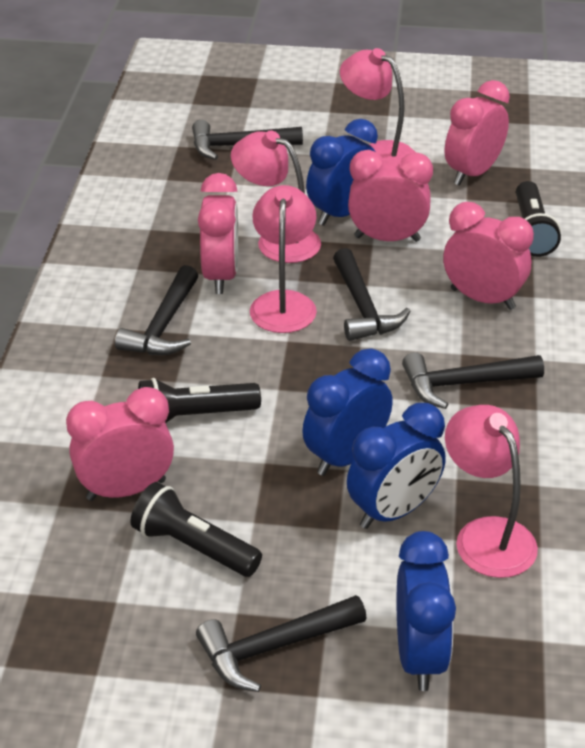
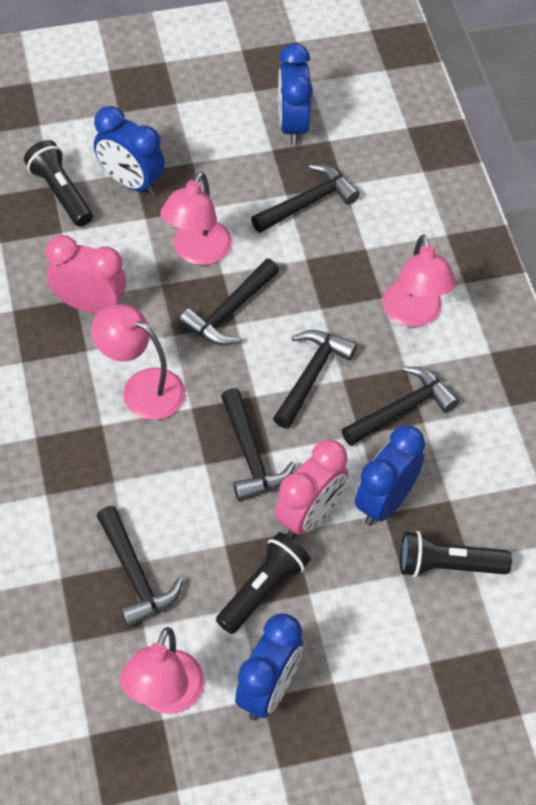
black hammer: 5 -> 6
pink clock: 5 -> 2

